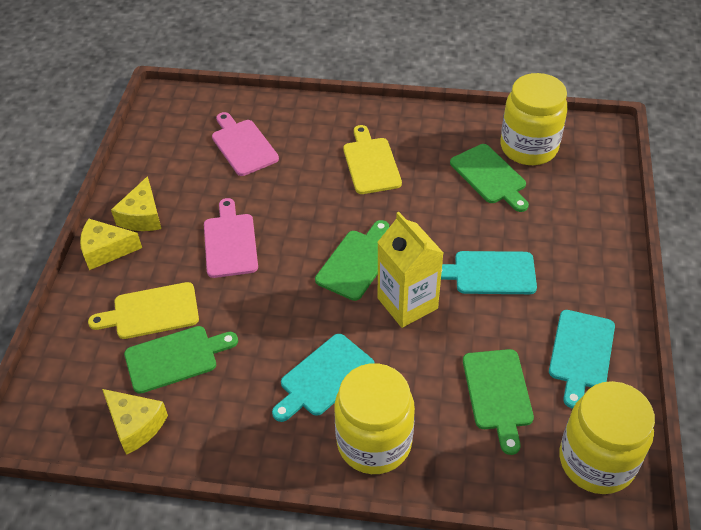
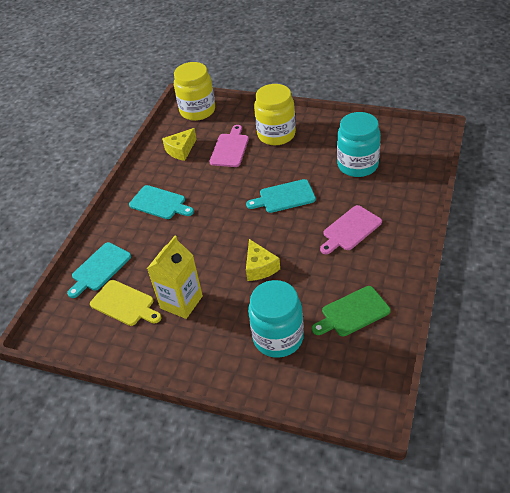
green cutting board: 4 -> 1
turquoise jar: 0 -> 2
yellow cheese: 3 -> 2
yellow cutting board: 2 -> 1
yellow jar: 3 -> 2

